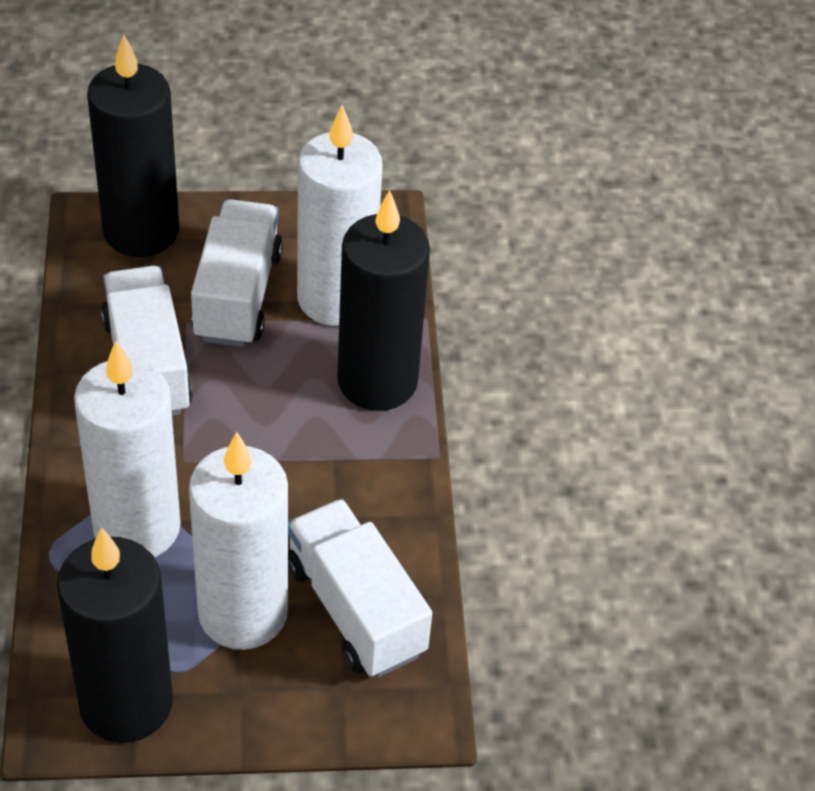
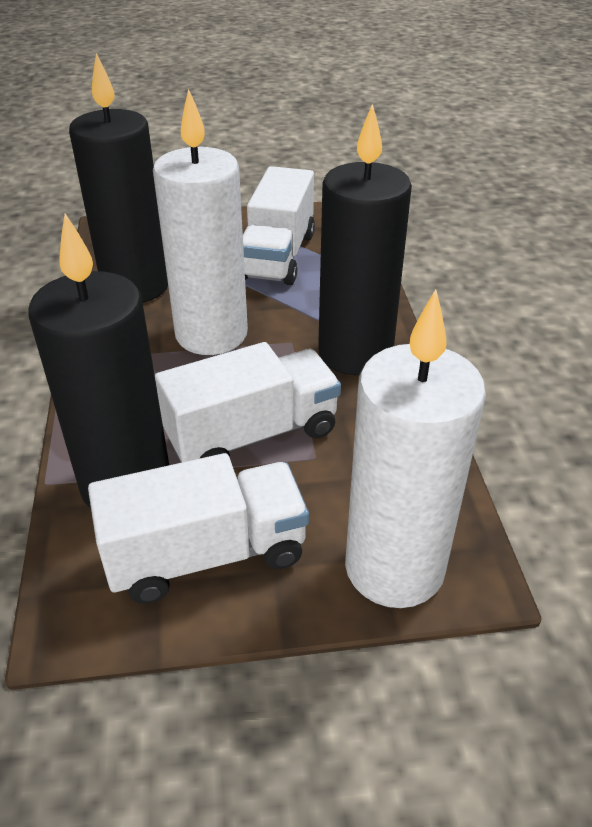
white candle: 3 -> 2

